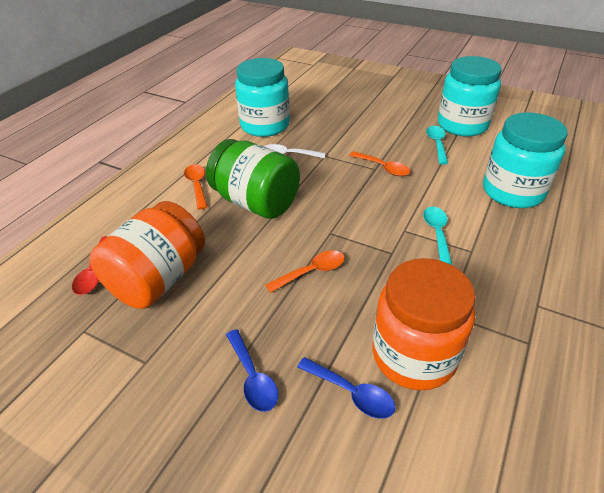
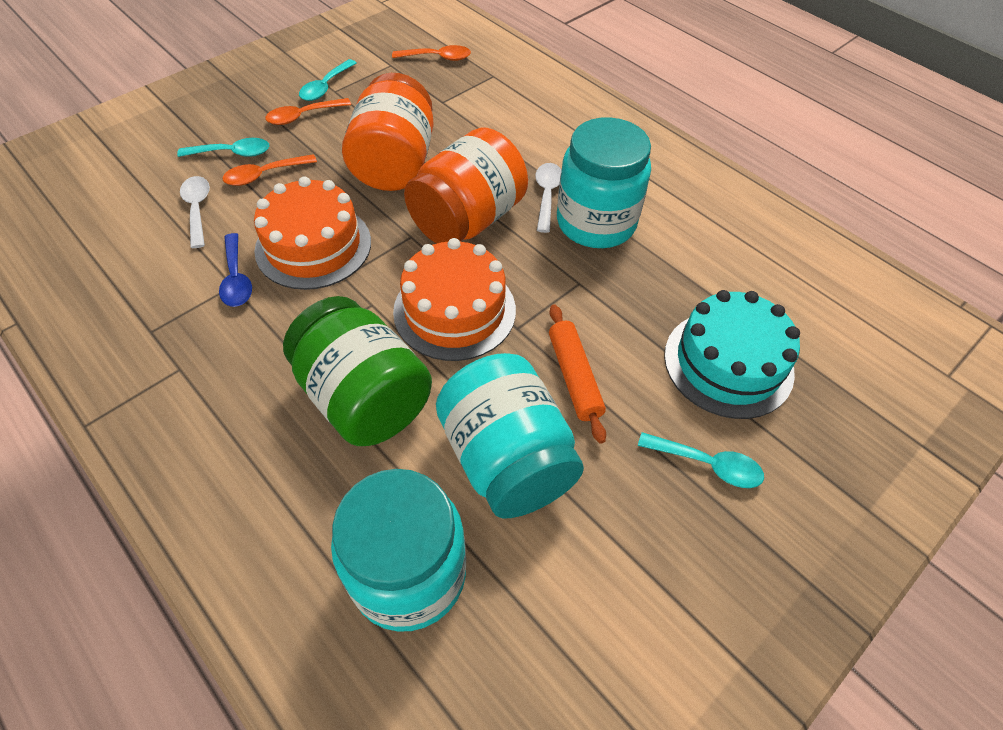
blue spoon: 2 -> 1
orange cake: 0 -> 2
orange rolling pin: 0 -> 1
red spoon: 1 -> 0
turquoise cake: 0 -> 1
turquoise spoon: 2 -> 3
white spoon: 1 -> 2

